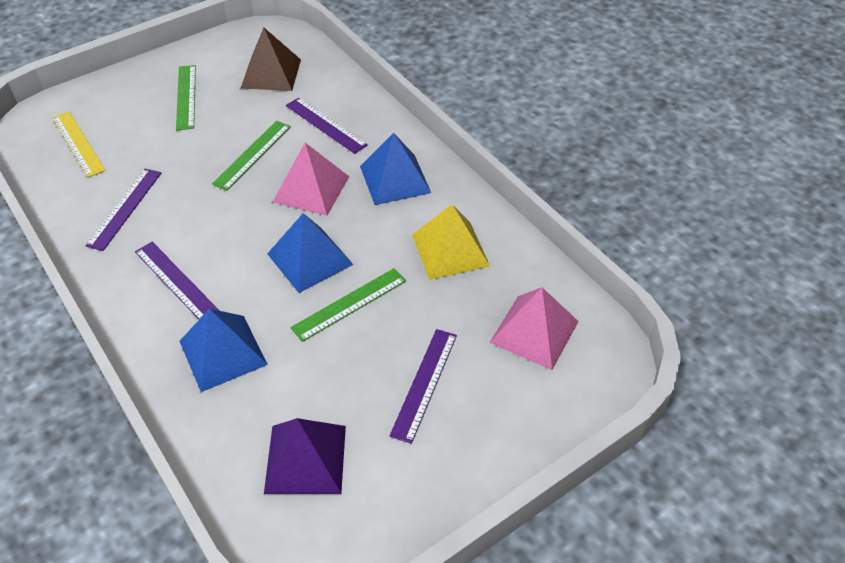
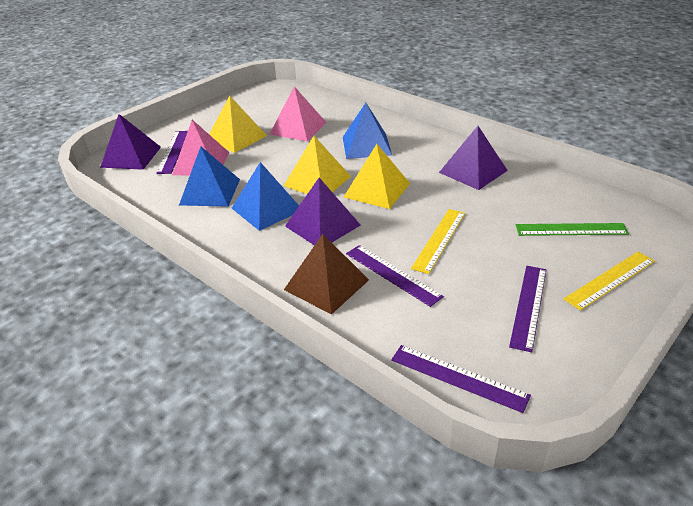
green ruler: 3 -> 1
purple pyramid: 1 -> 3
yellow pyramid: 1 -> 3
yellow ruler: 1 -> 2

